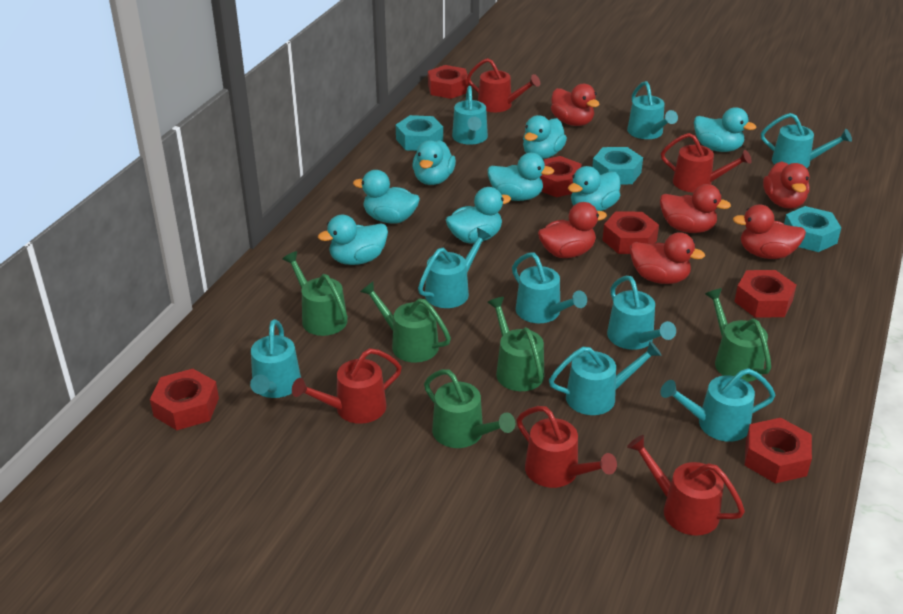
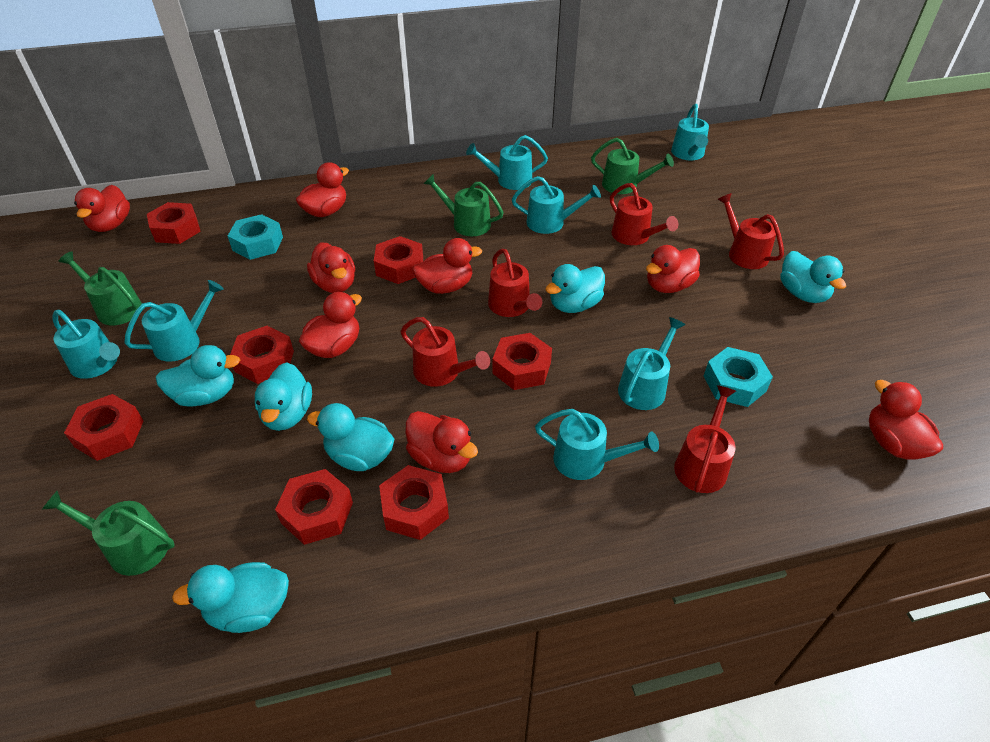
green watering can: 5 -> 4
red duck: 6 -> 8
red nut: 6 -> 7
turquoise duck: 8 -> 6
turquoise nut: 3 -> 2
turquoise watering can: 9 -> 7

